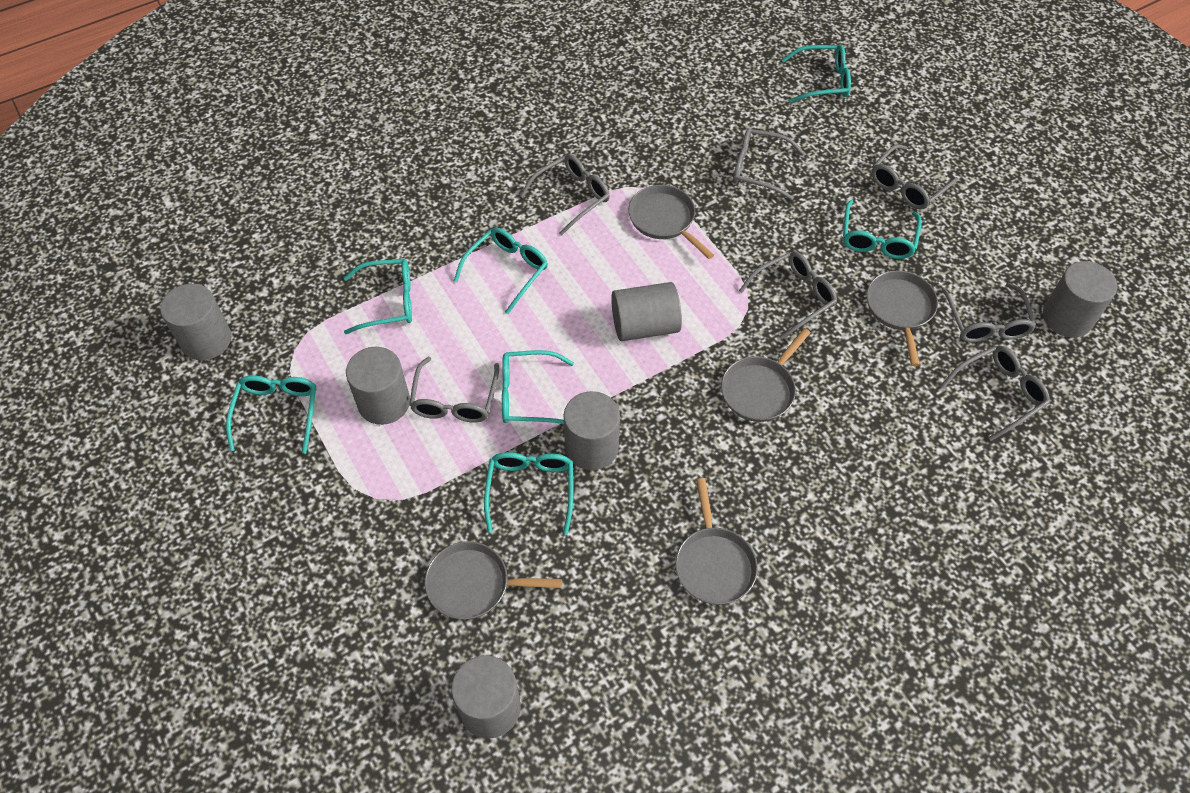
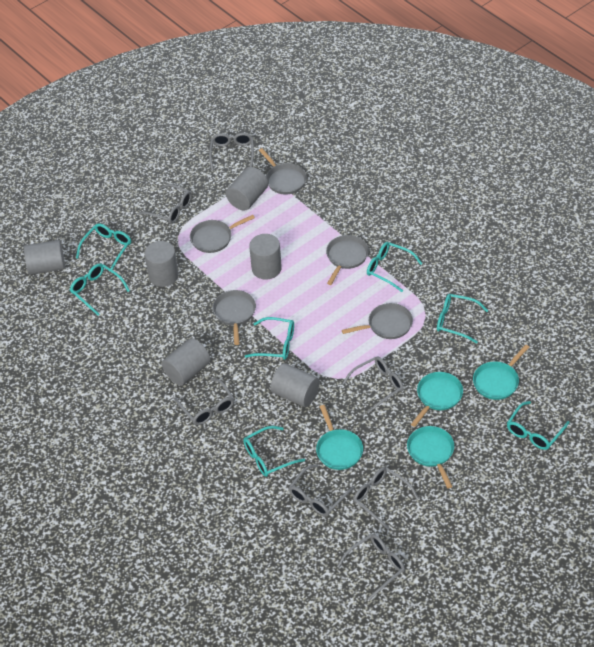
turquoise pan: 0 -> 4

